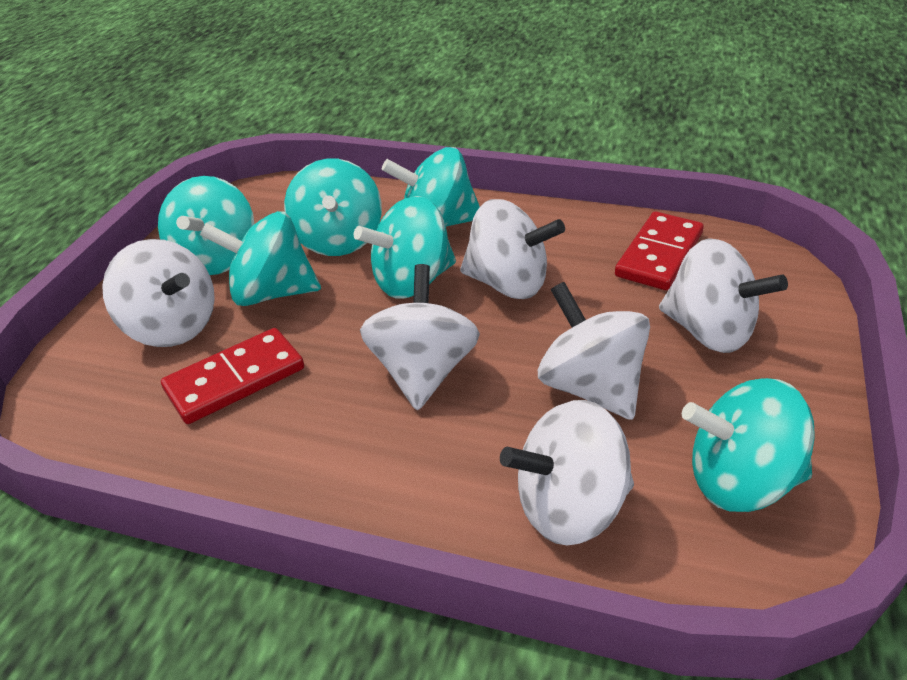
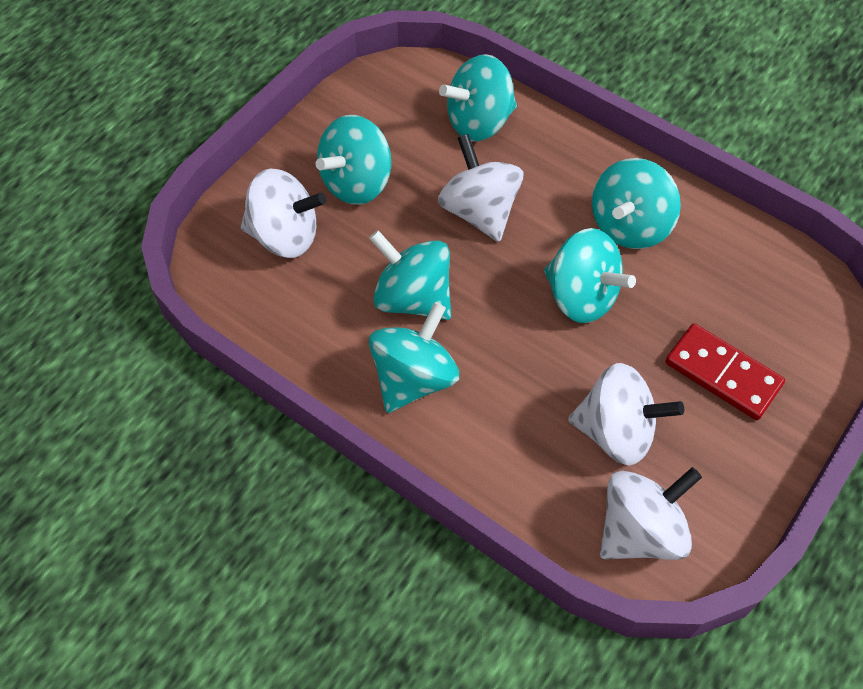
red domino: 2 -> 1
white spinning top: 6 -> 4

